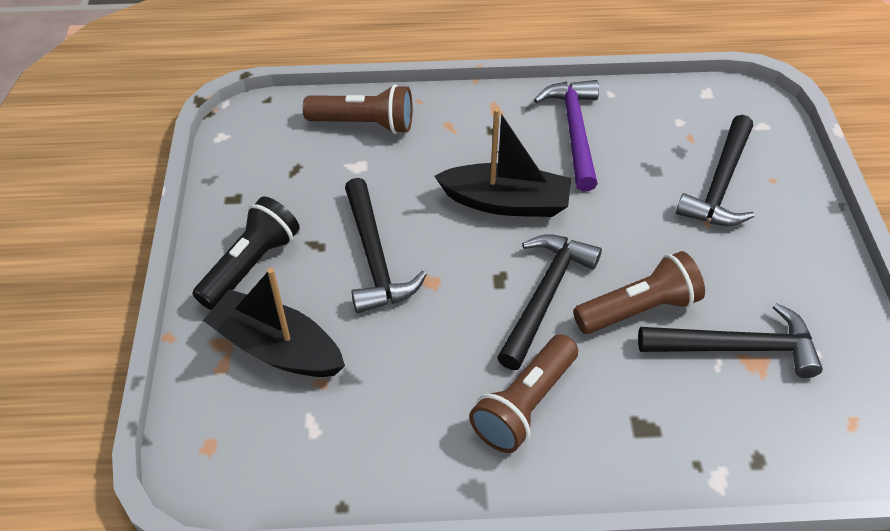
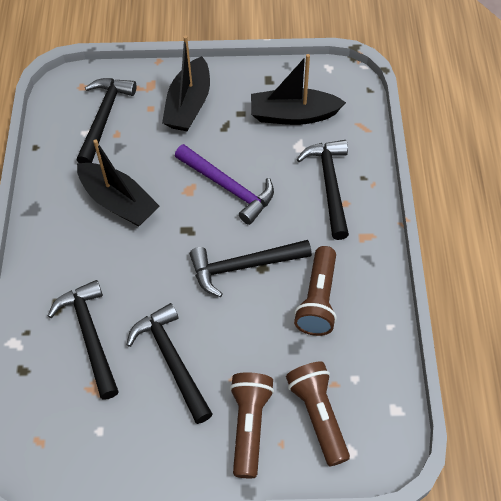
black boat: 2 -> 3
black flashlight: 1 -> 0
black hammer: 4 -> 5

